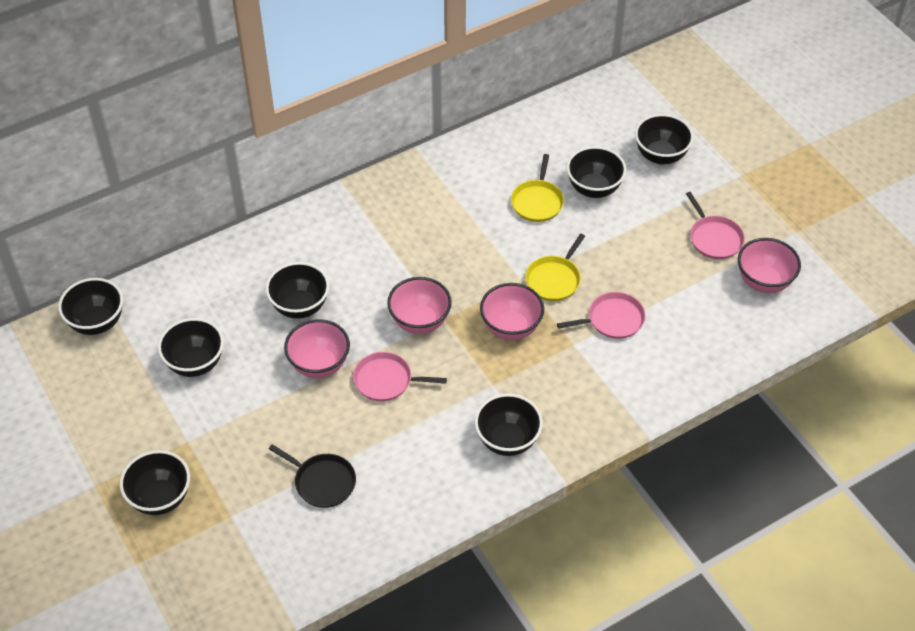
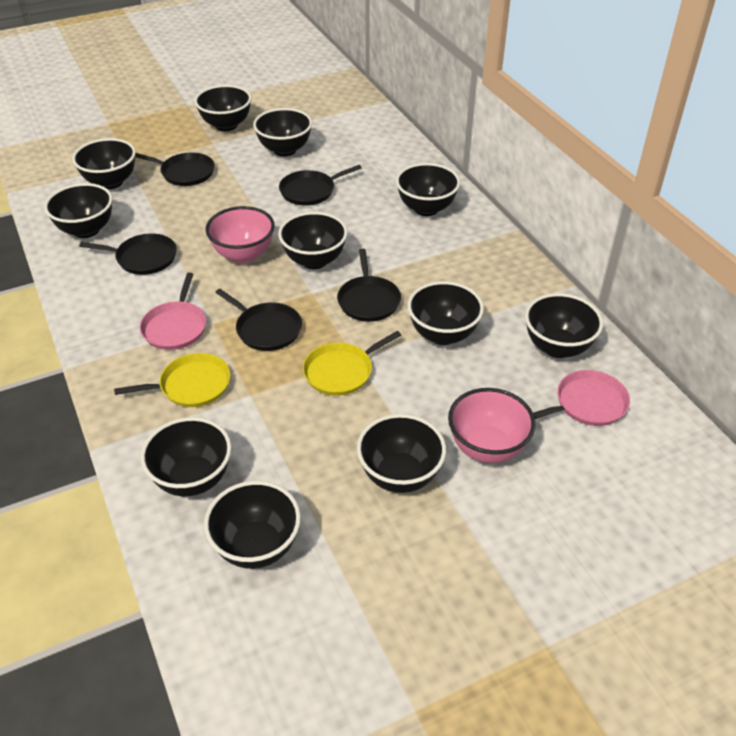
black bowl: 7 -> 11
black pan: 1 -> 5
pink bowl: 4 -> 2
pink pan: 3 -> 2

